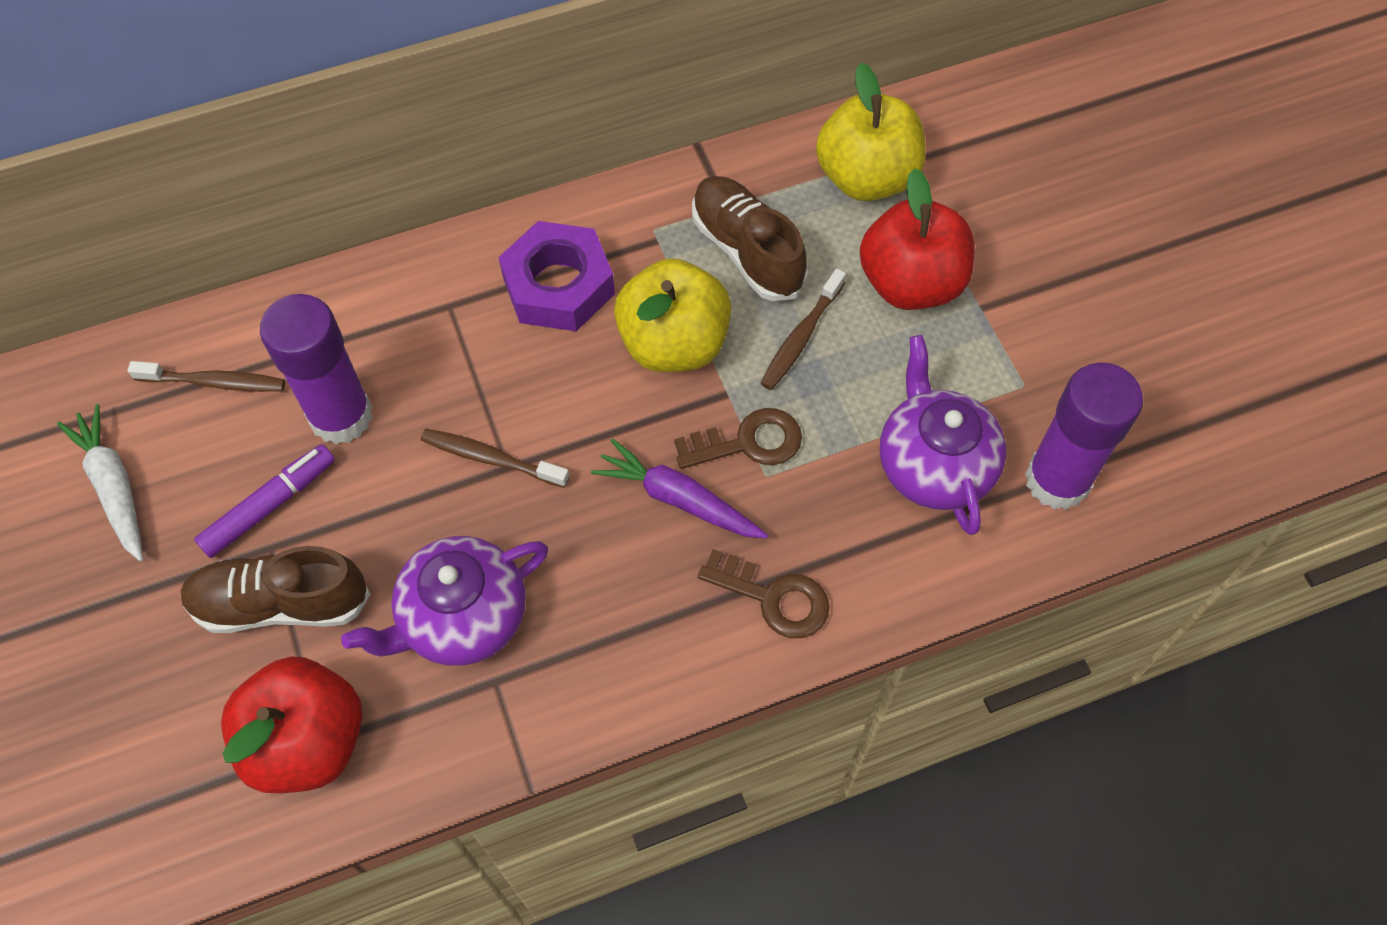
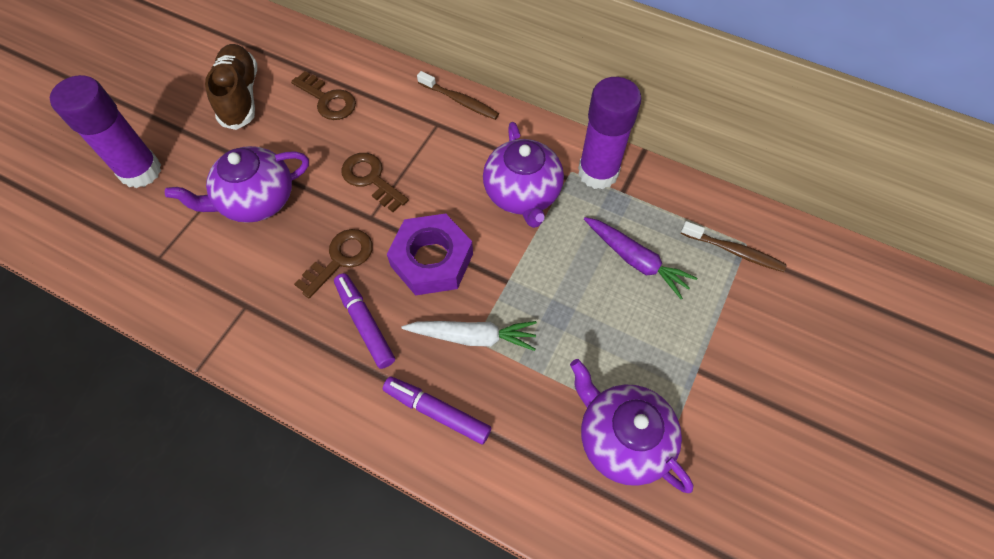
brown key: 2 -> 3
brown shoe: 2 -> 1
brown toothbrush: 3 -> 2
purple marker: 1 -> 2
purple teapot: 2 -> 3
red apple: 2 -> 0
yellow apple: 2 -> 0

